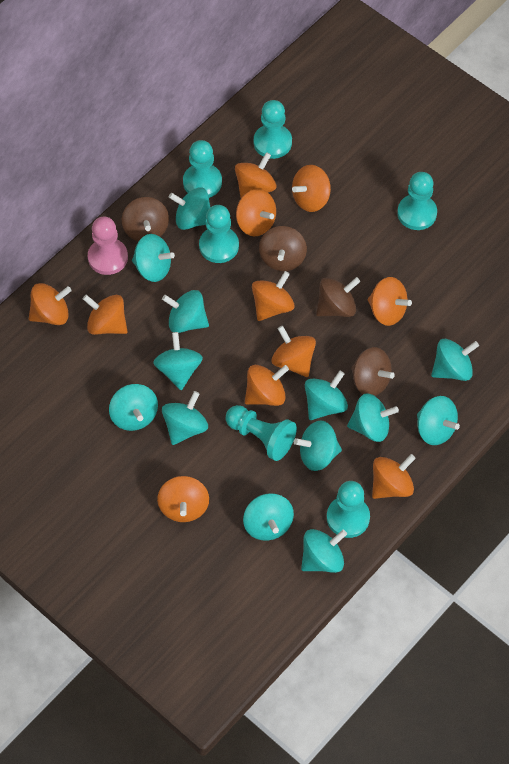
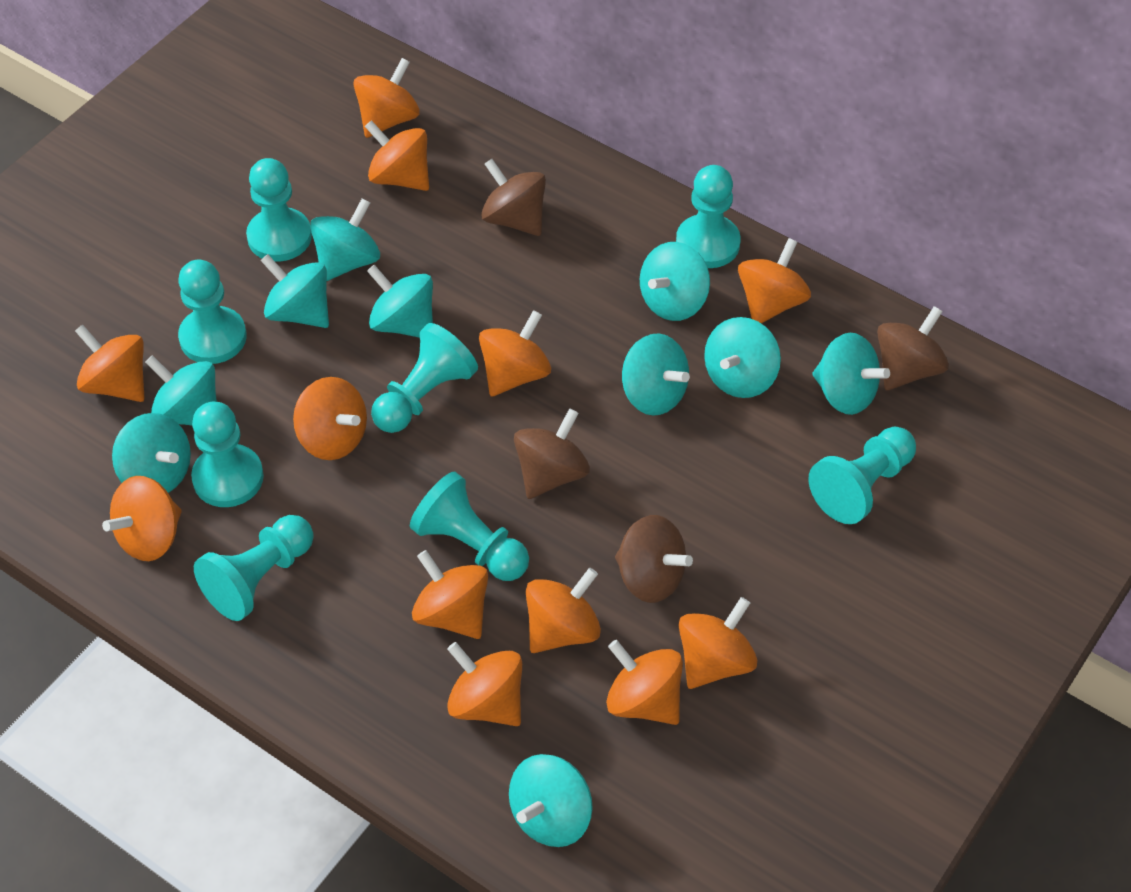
orange spinning top: 11 -> 12
pink pawn: 1 -> 0
turquoise pawn: 6 -> 8
turquoise spinning top: 13 -> 10

